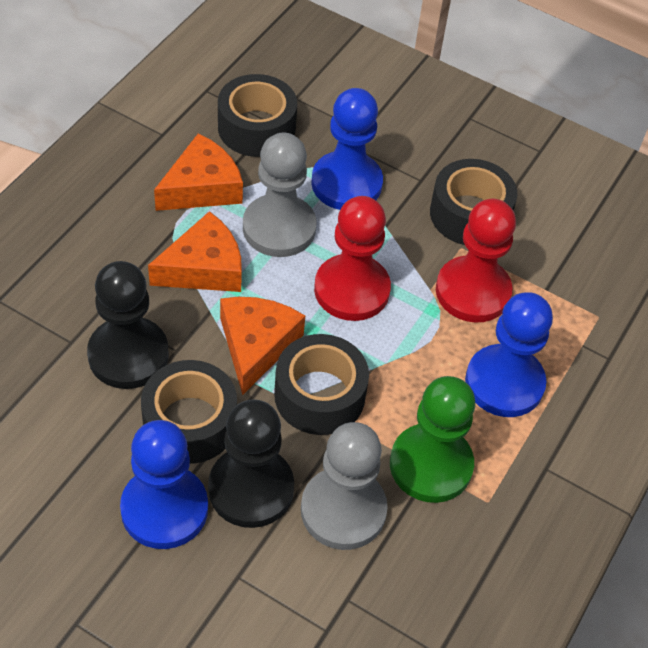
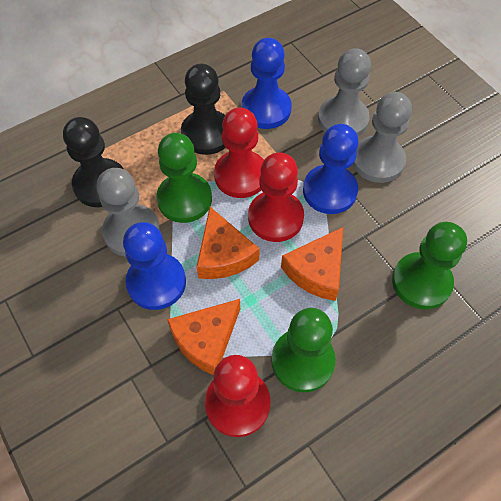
black tape: 4 -> 0
green pawn: 1 -> 3
grey pawn: 2 -> 3
red pawn: 2 -> 3

